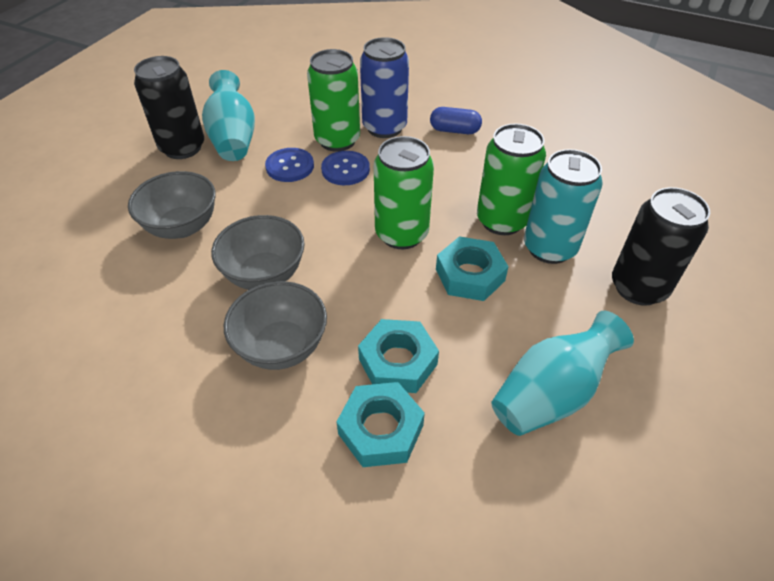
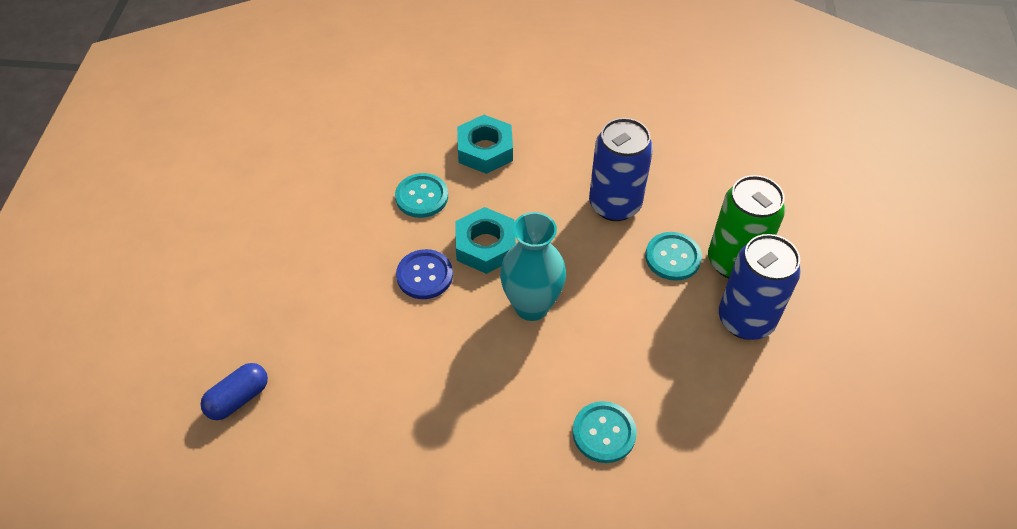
black can: 2 -> 0
blue button: 2 -> 1
blue can: 1 -> 2
green can: 3 -> 1
grey bowl: 3 -> 0
turquoise button: 0 -> 3
turquoise can: 1 -> 0
turquoise nut: 3 -> 2
turquoise vase: 2 -> 1

